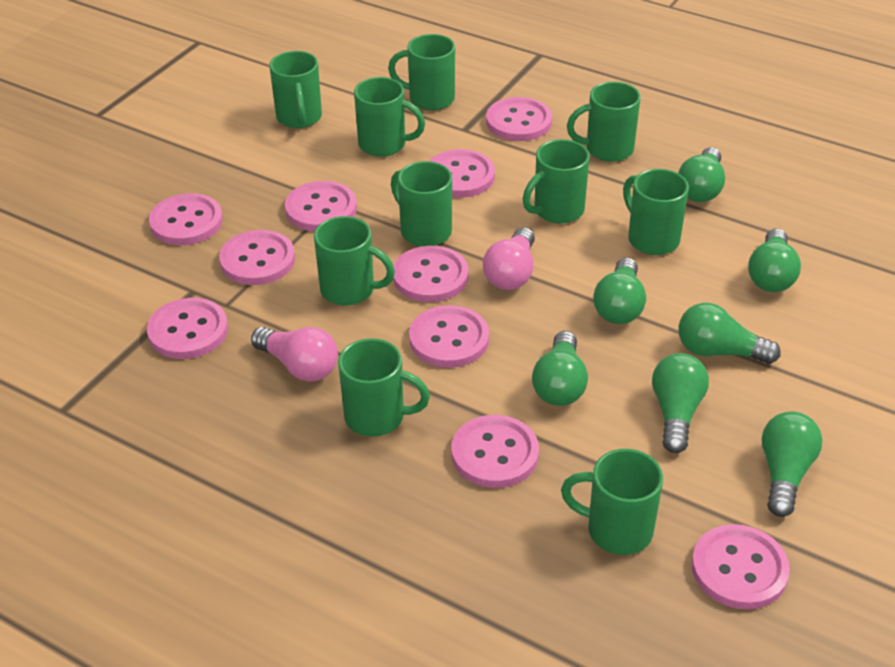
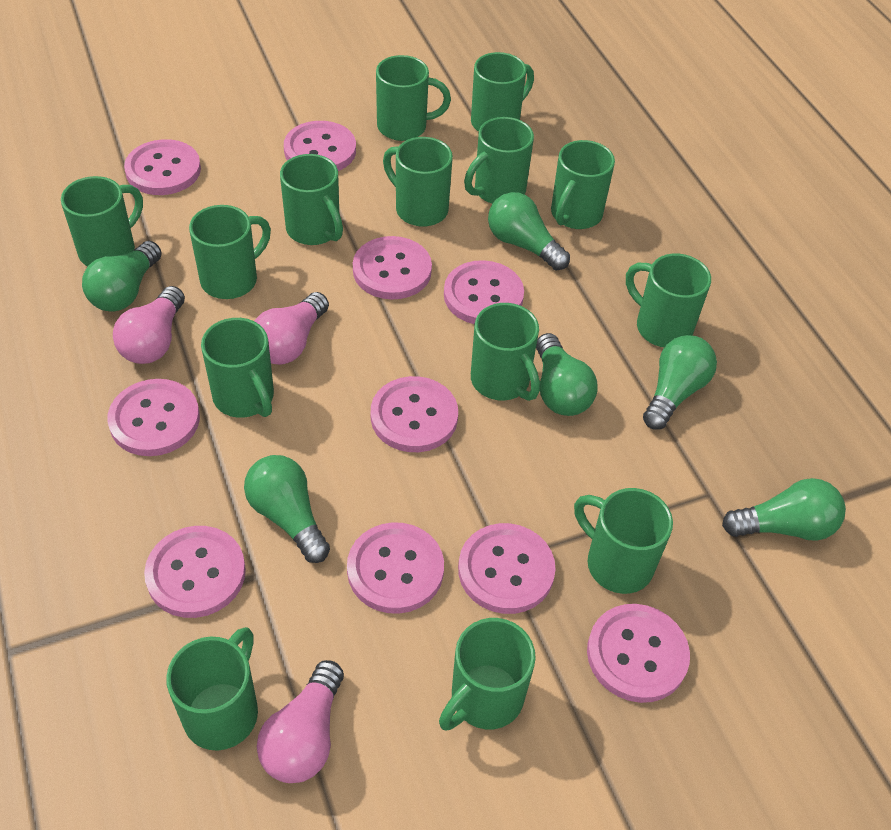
green light bulb: 7 -> 6
green mug: 10 -> 14
pink light bulb: 2 -> 3

